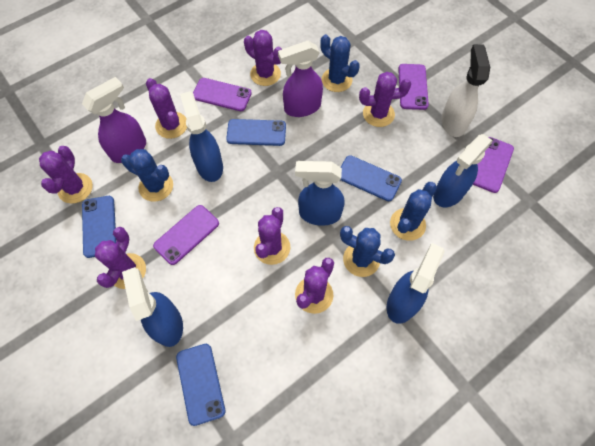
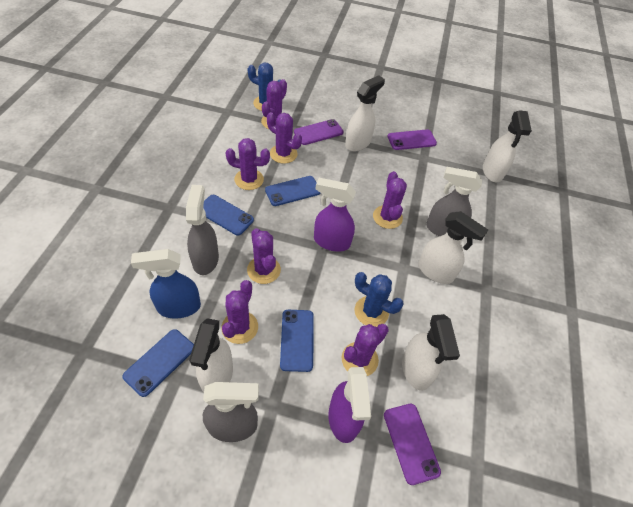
blue cactus: 4 -> 2
blue spray bottle: 5 -> 1
grey spray bottle: 0 -> 3
purple phone: 4 -> 3
white spray bottle: 1 -> 5

